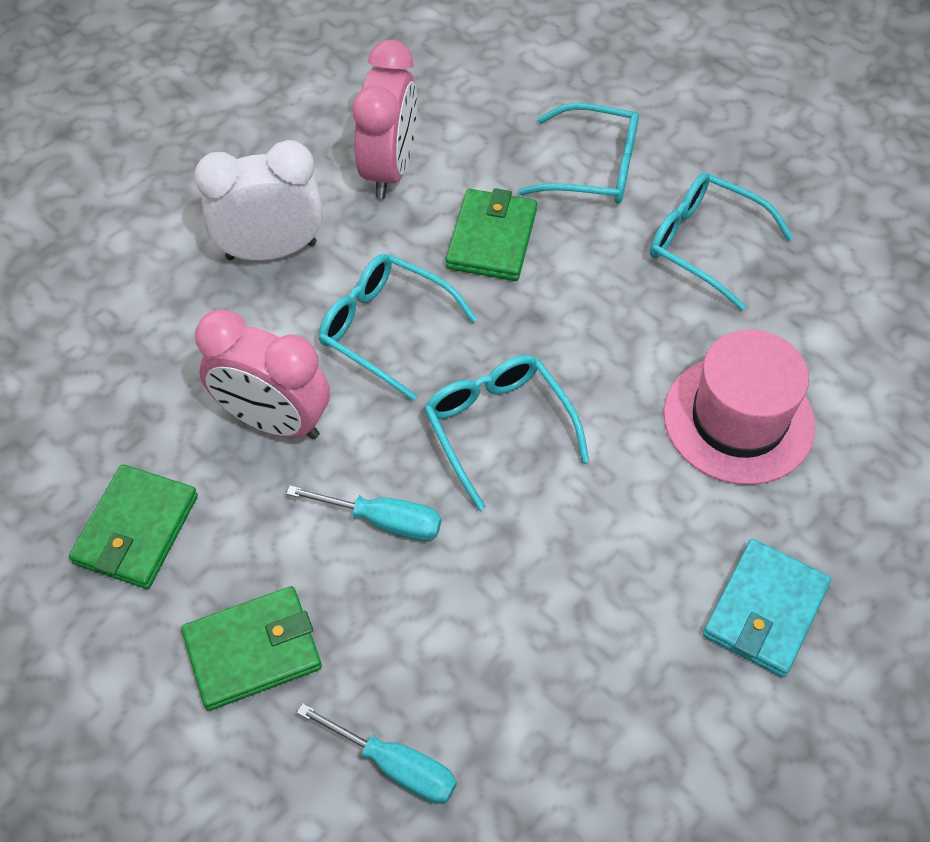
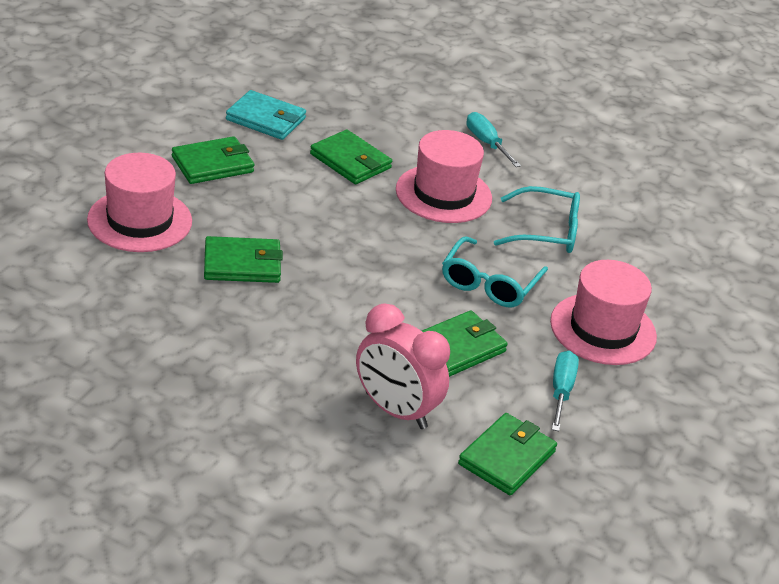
green wallet: 3 -> 5
pink clock: 2 -> 1
pink hat: 1 -> 3
turquoise glasses: 4 -> 2
white clock: 1 -> 0

